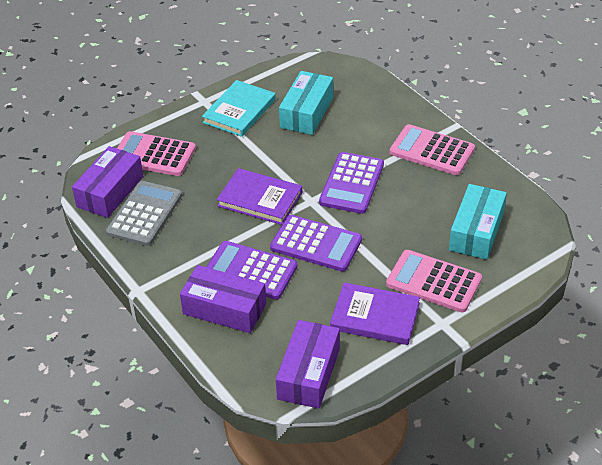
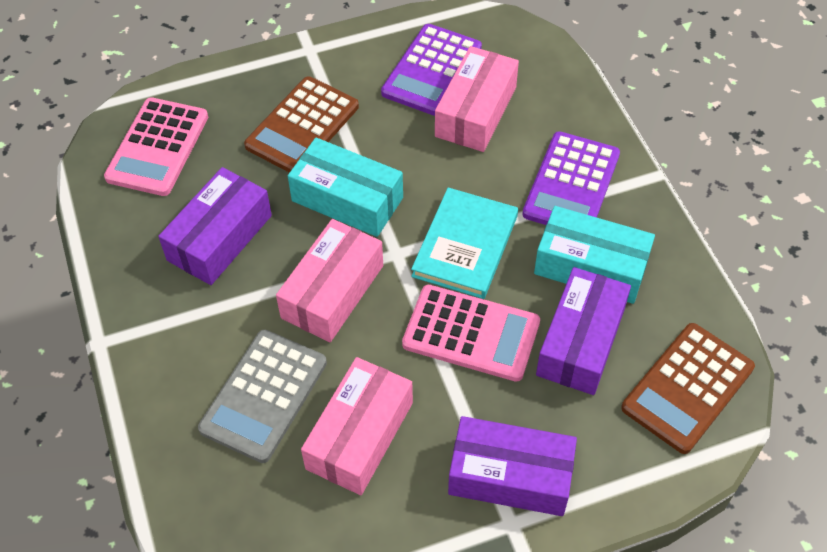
brown calculator: 0 -> 2
pink box: 0 -> 3
pink calculator: 3 -> 2
purple book: 2 -> 0
purple calculator: 3 -> 2

